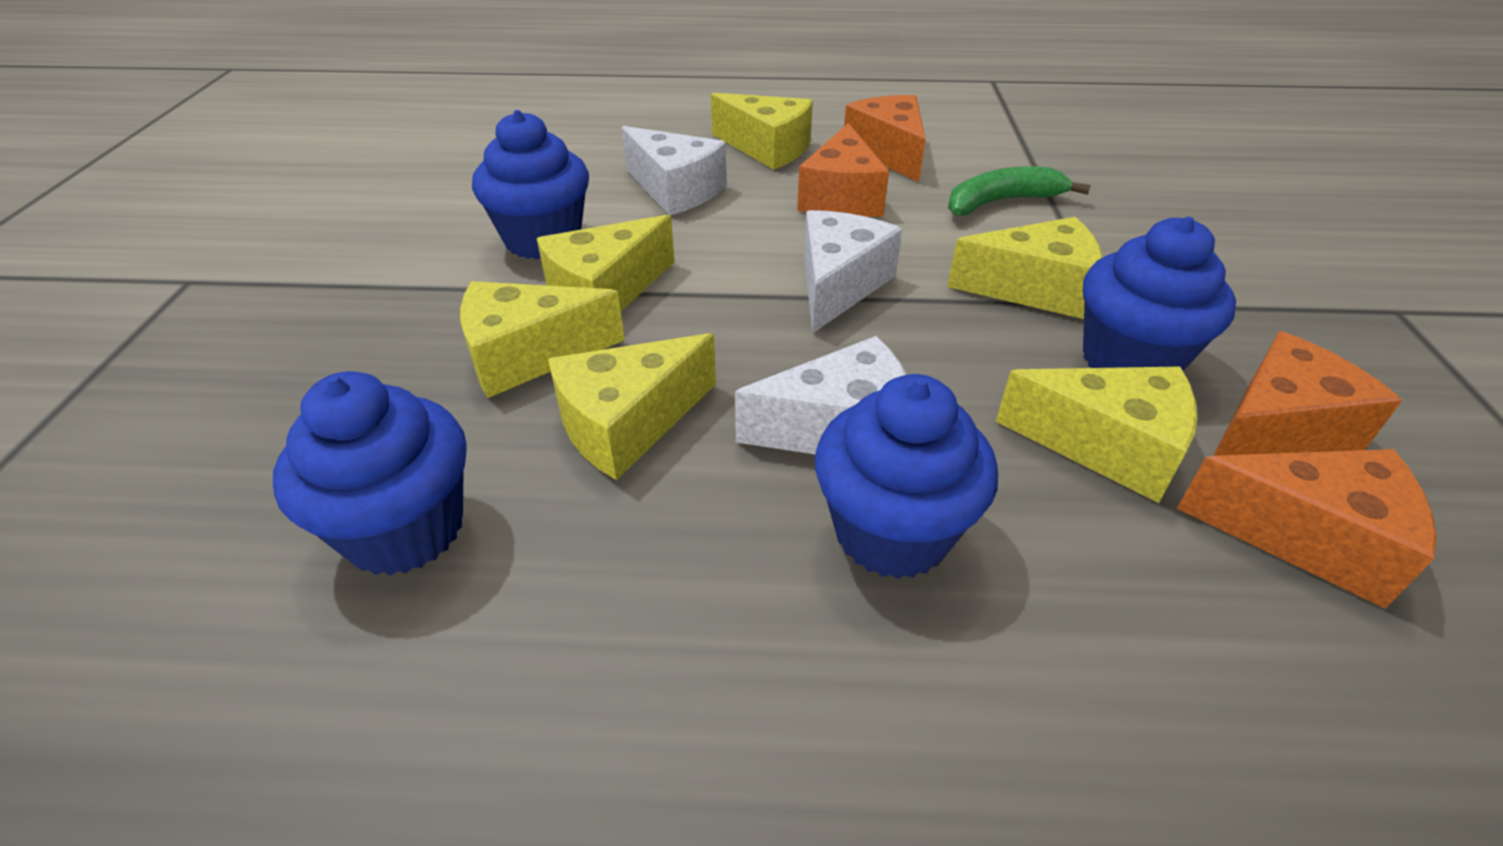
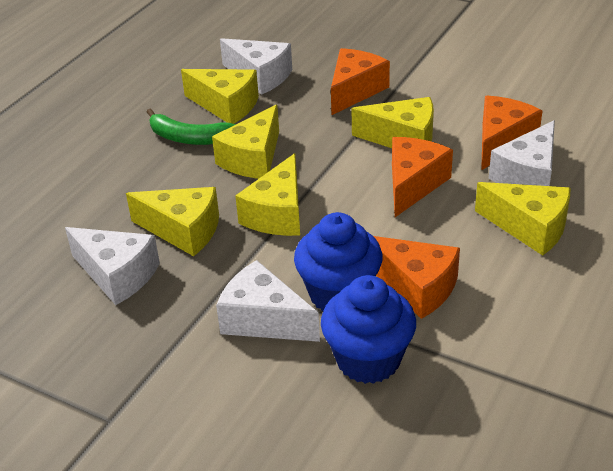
blue cupcake: 4 -> 2
white cheese: 3 -> 4

